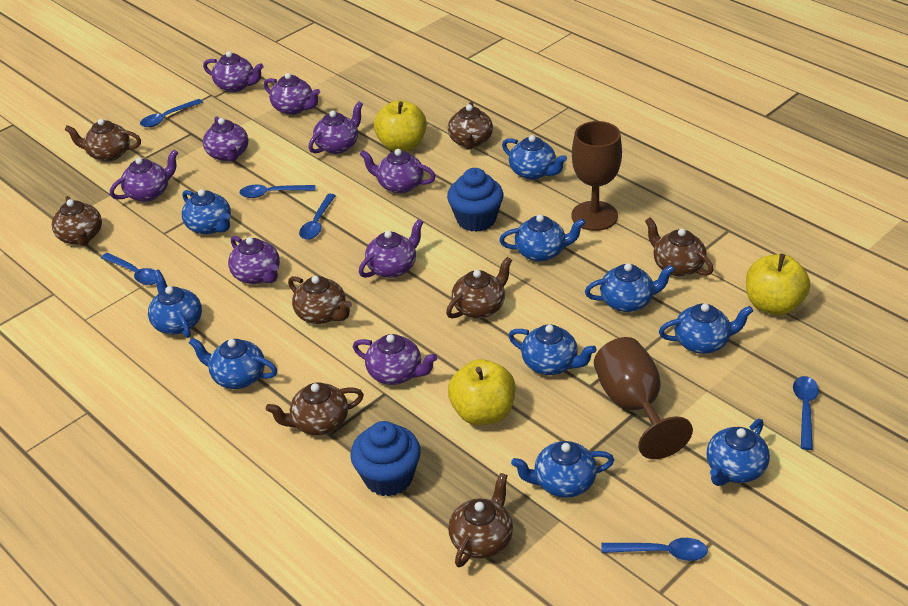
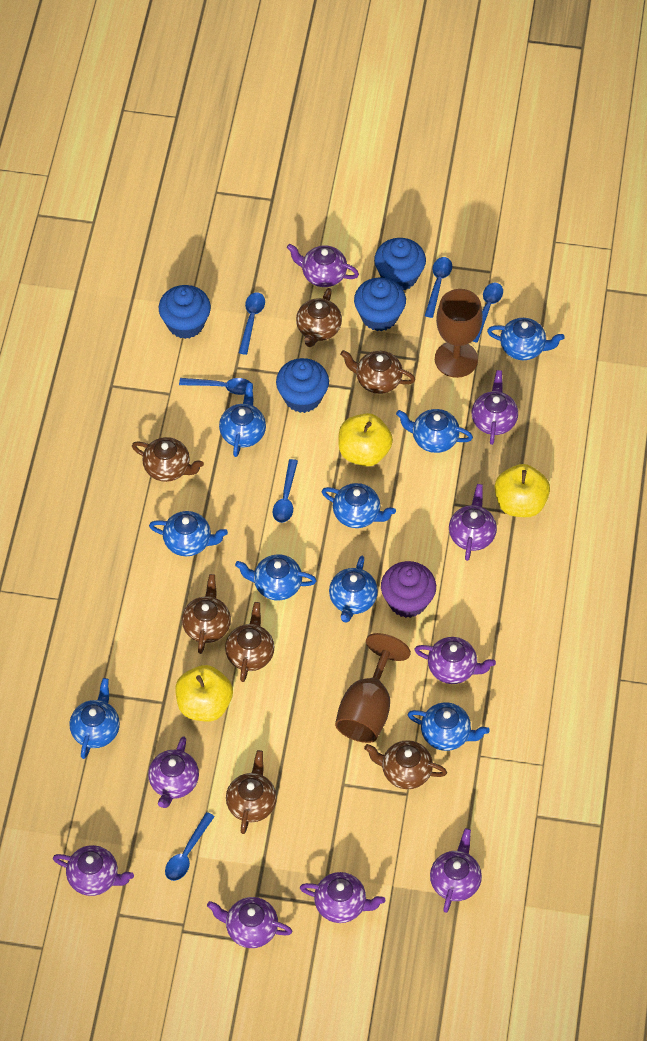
blue cupcake: 2 -> 4
blue teapot: 10 -> 9
brown teapot: 8 -> 7
purple cupcake: 0 -> 1

